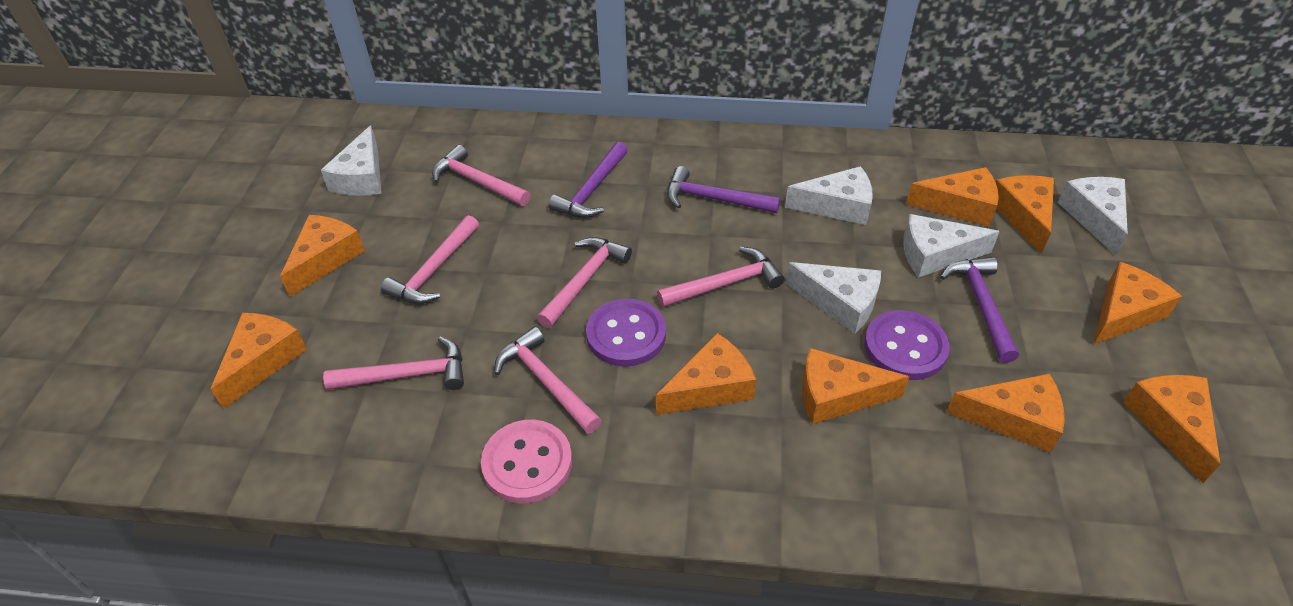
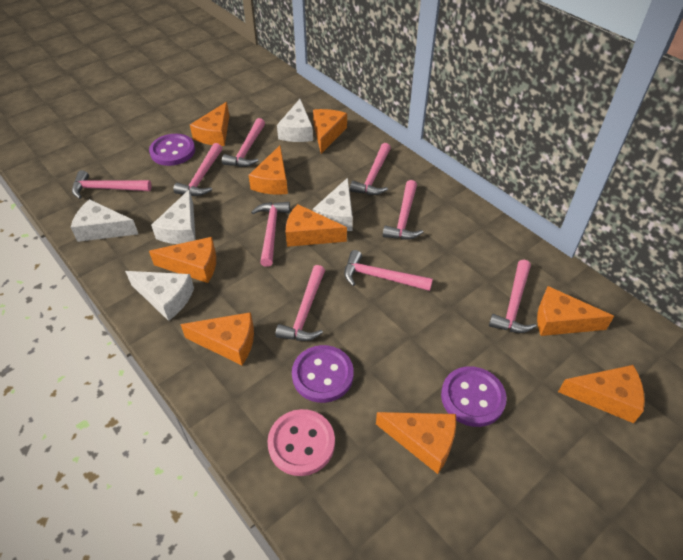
pink hammer: 6 -> 9
purple button: 2 -> 3
purple hammer: 3 -> 0

